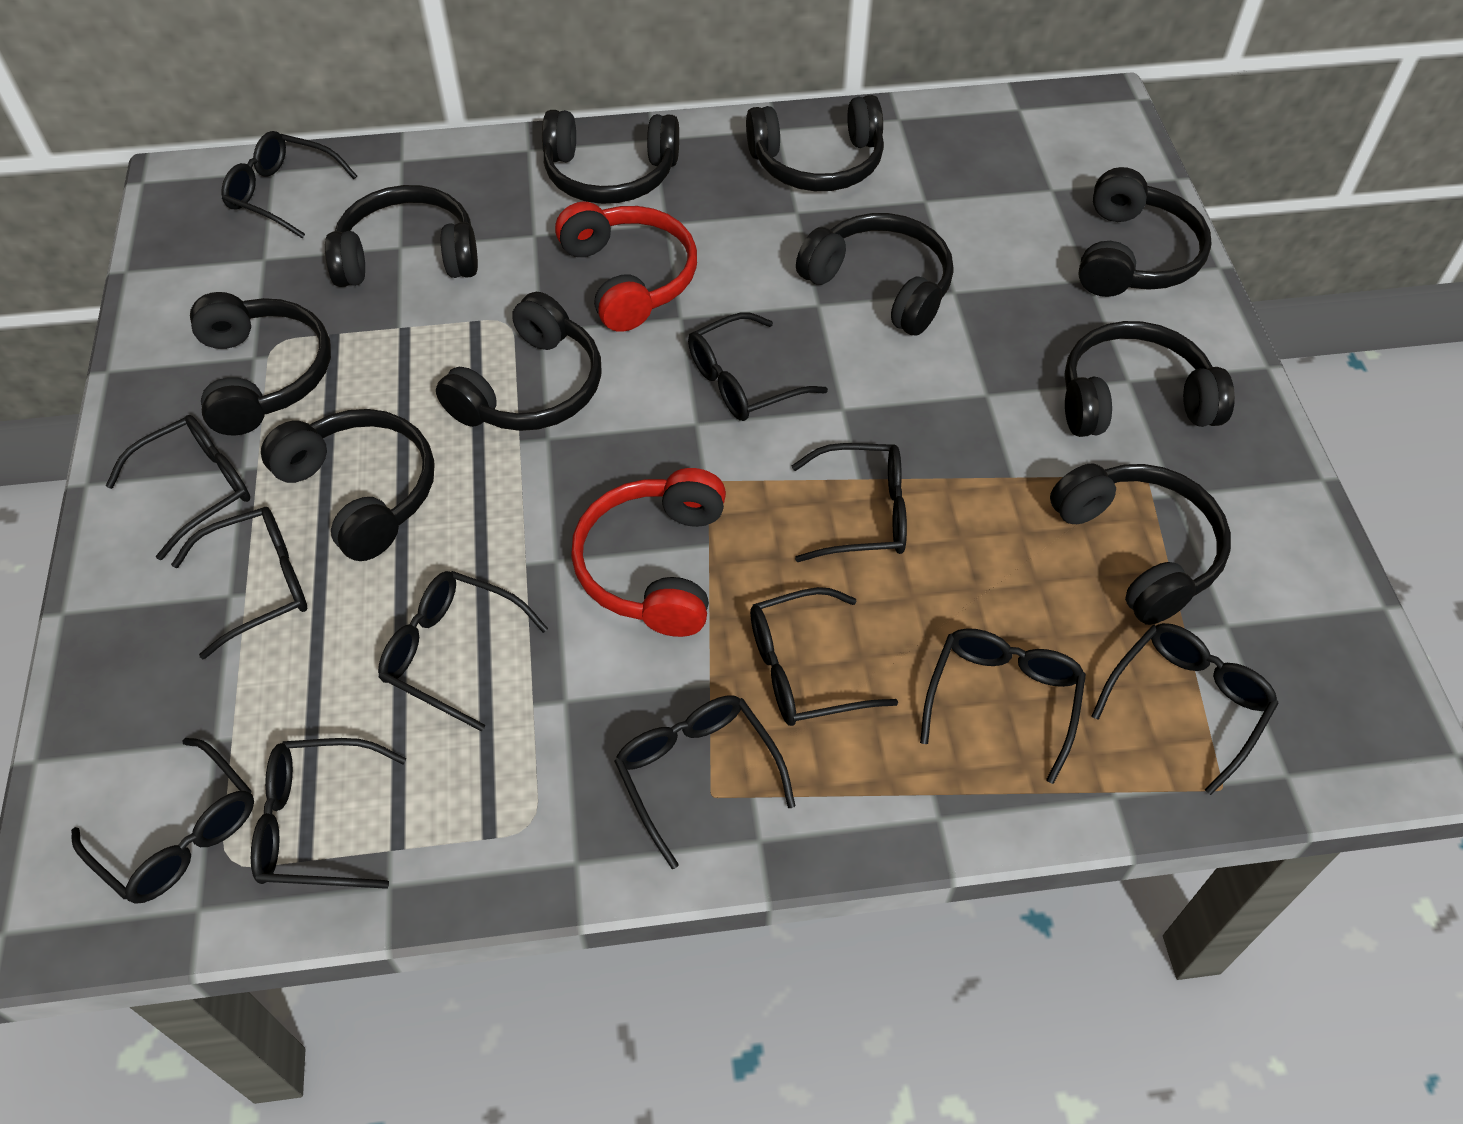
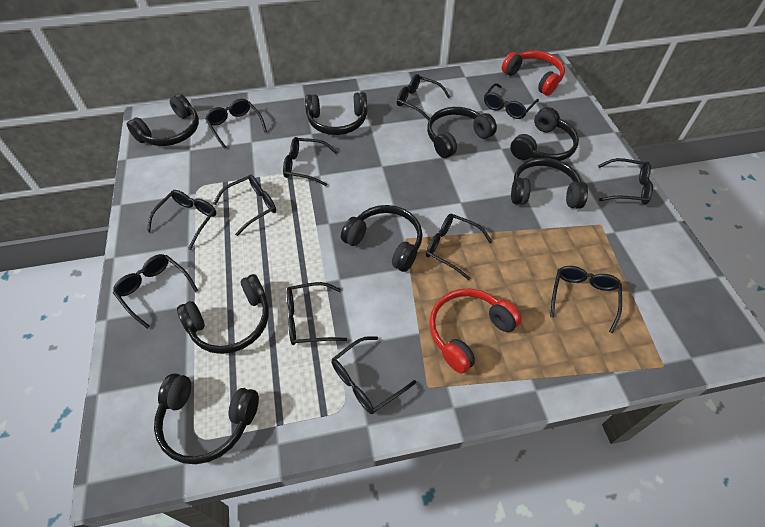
black headphones: 10 -> 8

